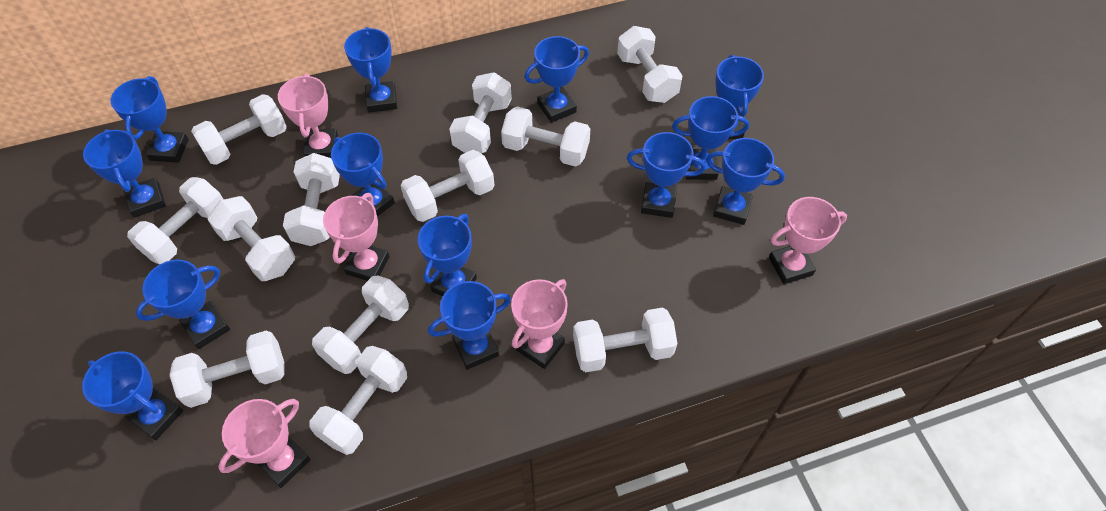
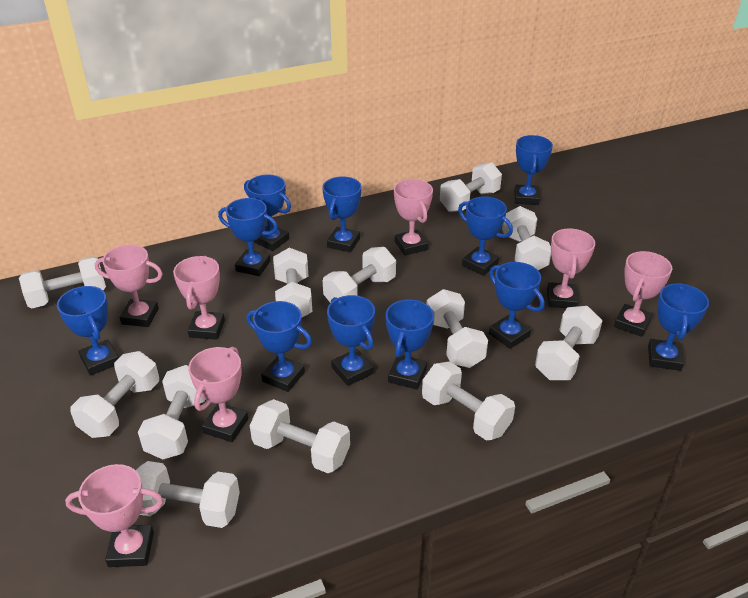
blue trophy: 13 -> 11
pink trophy: 5 -> 7

